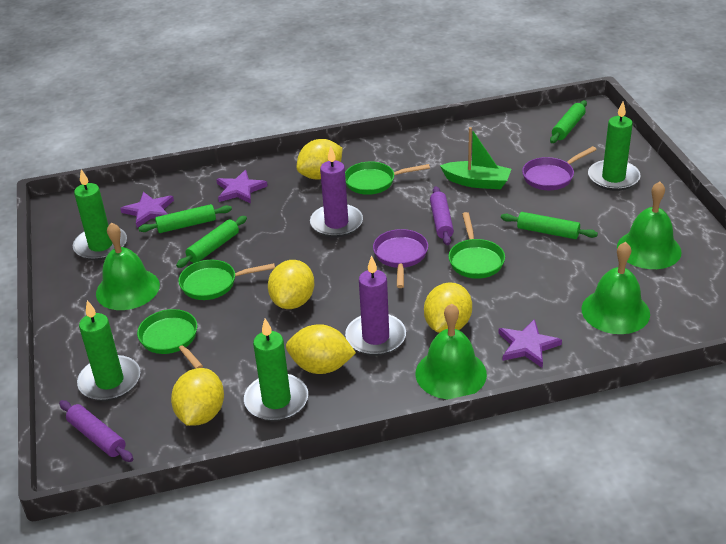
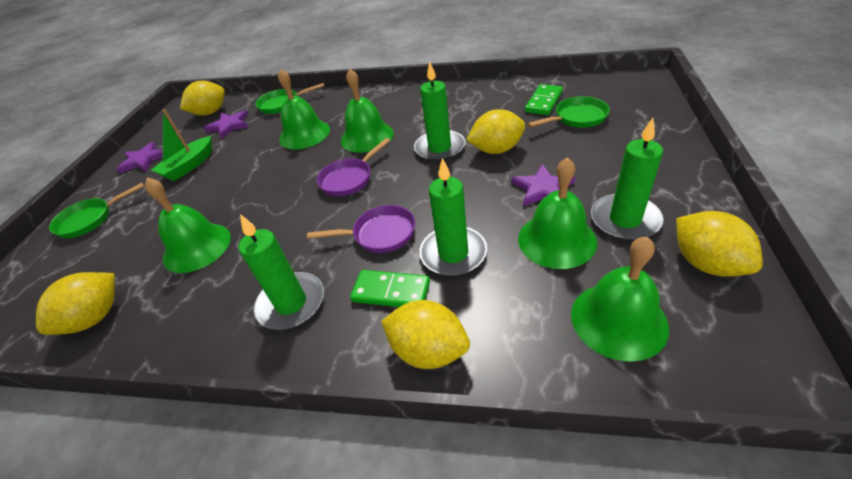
green bell: 4 -> 5
green domino: 0 -> 2
green pan: 4 -> 3
green rolling pin: 4 -> 0
purple candle: 2 -> 0
purple rolling pin: 2 -> 0

